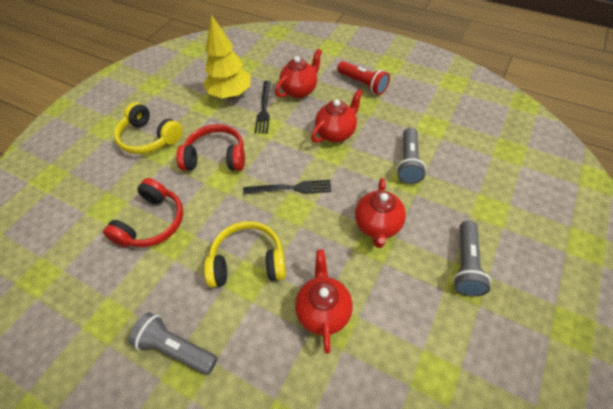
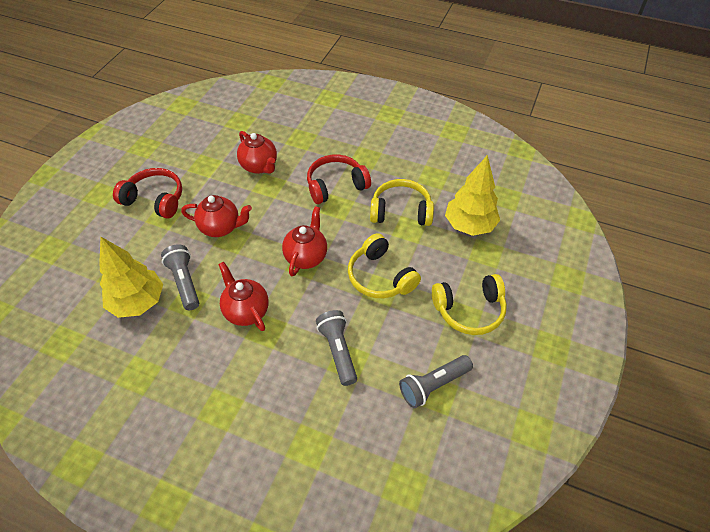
black fork: 2 -> 0
red flashlight: 1 -> 0
yellow headphones: 2 -> 3
yellow tree: 1 -> 2

